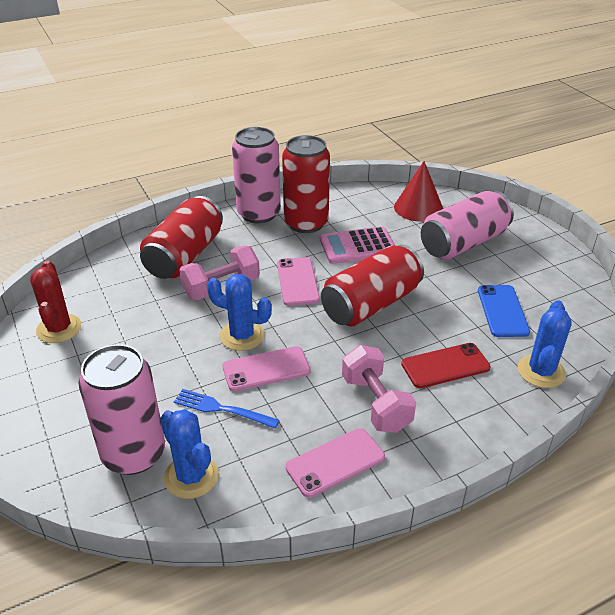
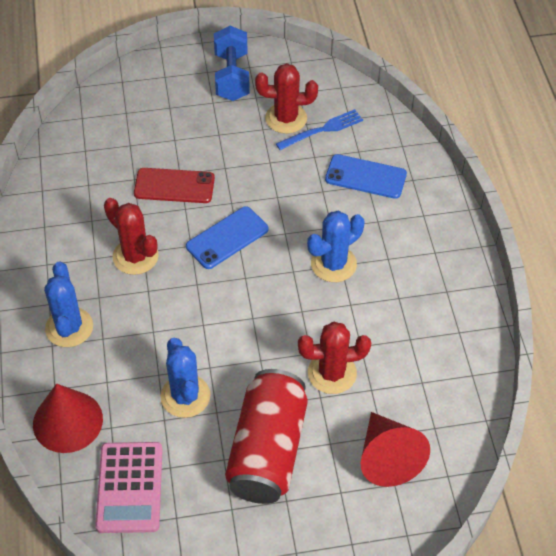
blue dumbbell: 0 -> 1
blue phone: 1 -> 2
pink can: 3 -> 0
pink dumbbell: 2 -> 0
pink phone: 3 -> 0
red cactus: 1 -> 3
red can: 3 -> 1
red cone: 1 -> 2

